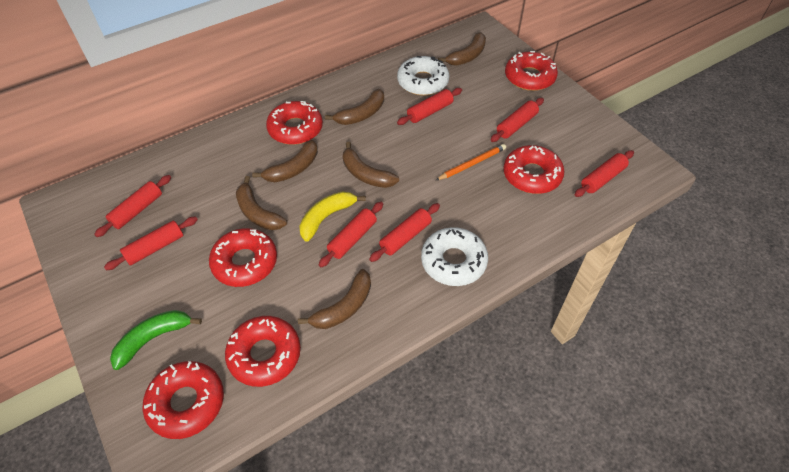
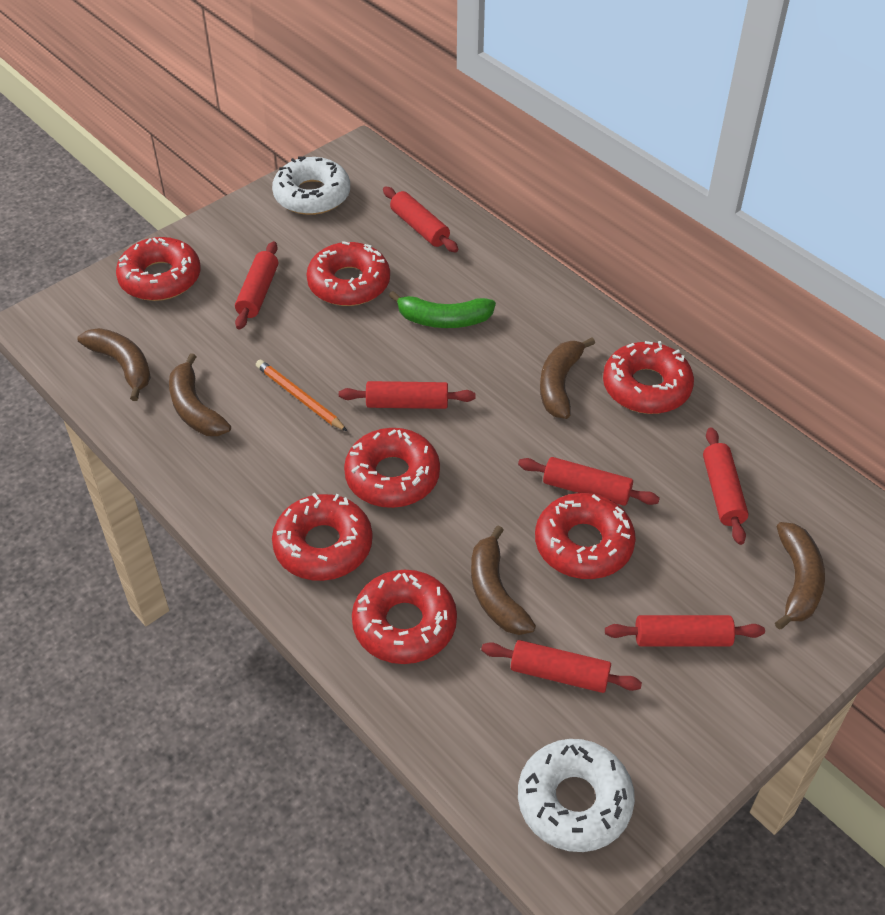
brown banana: 6 -> 5
red donut: 6 -> 7
yellow banana: 1 -> 0

